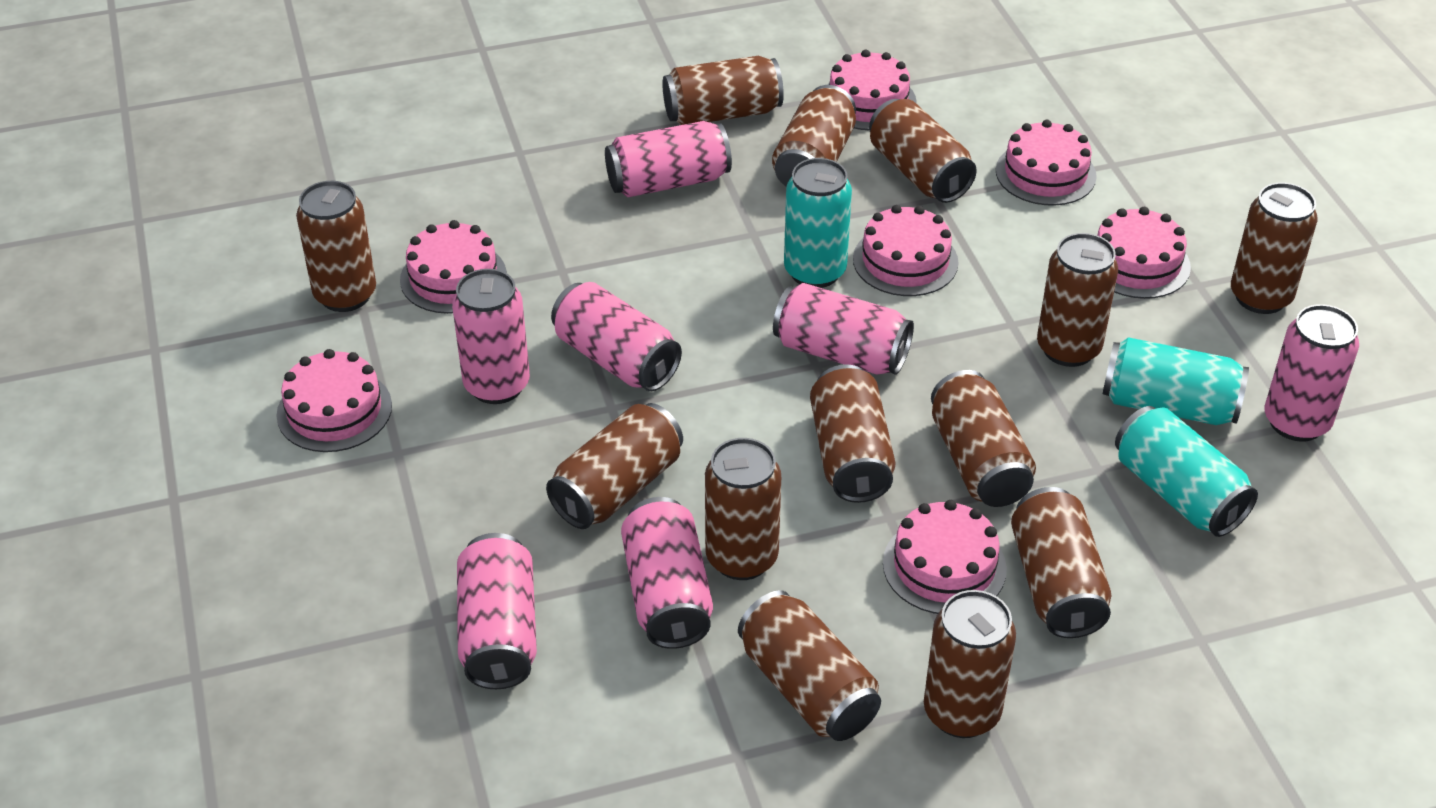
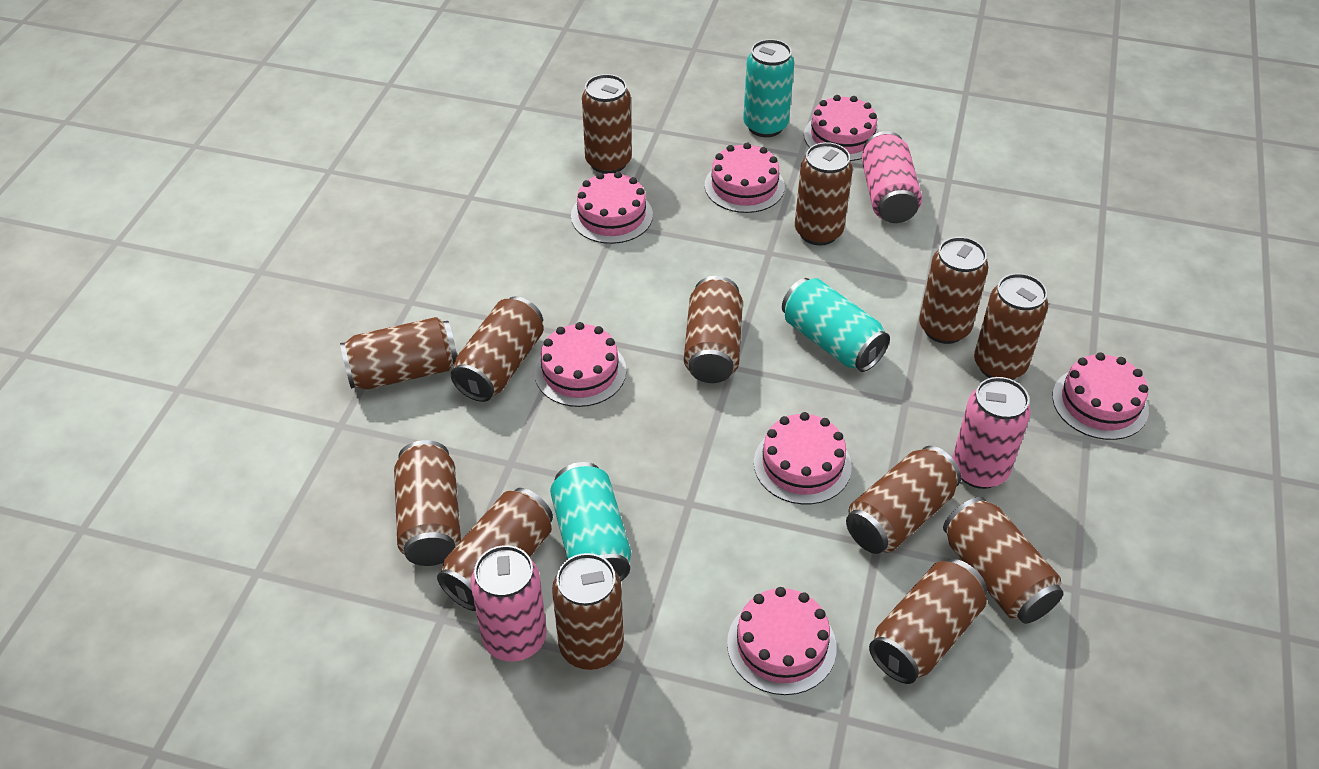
pink can: 7 -> 3

